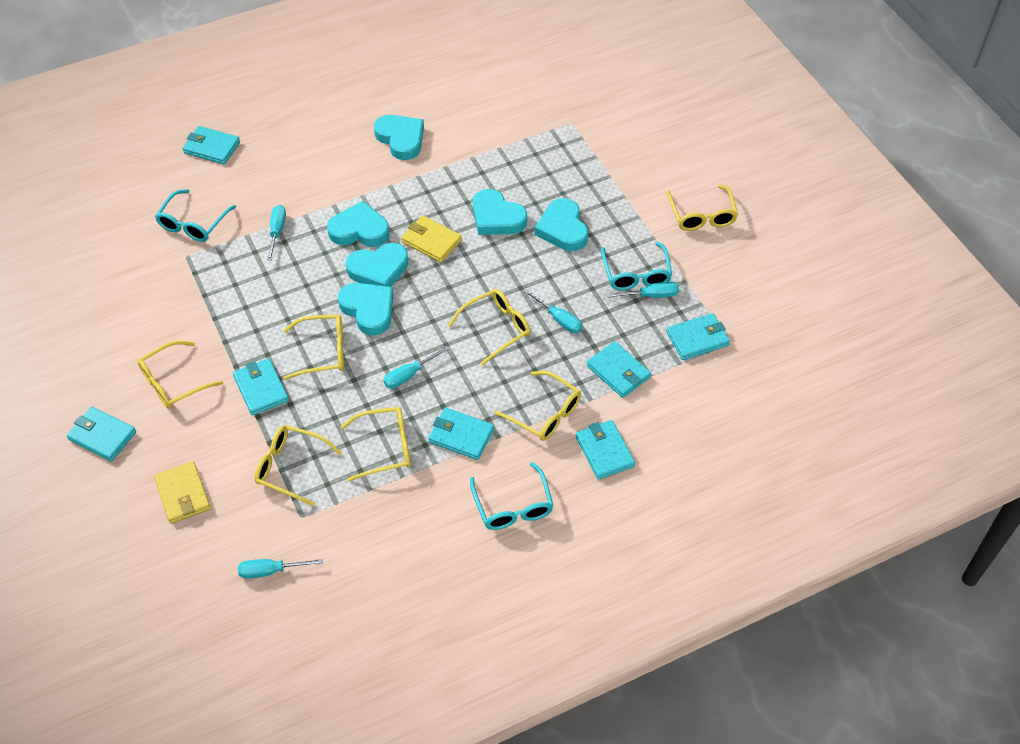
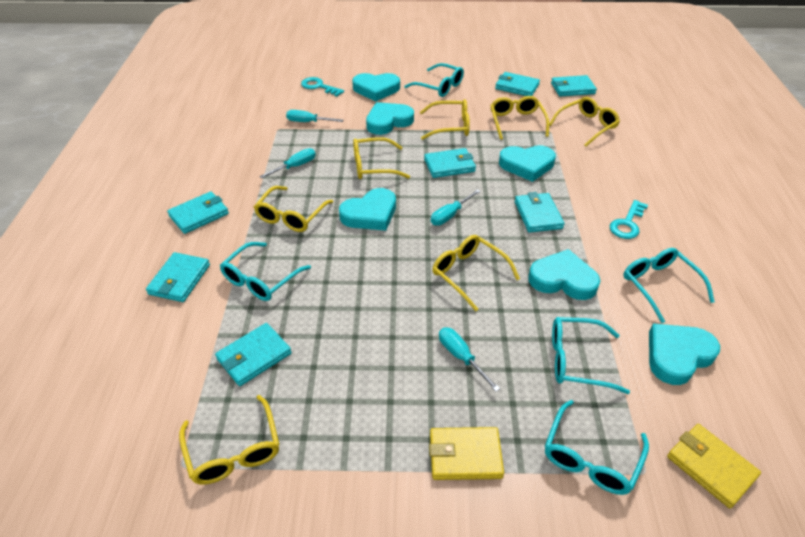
turquoise glasses: 3 -> 5
turquoise key: 0 -> 2
turquoise screwdriver: 5 -> 4

